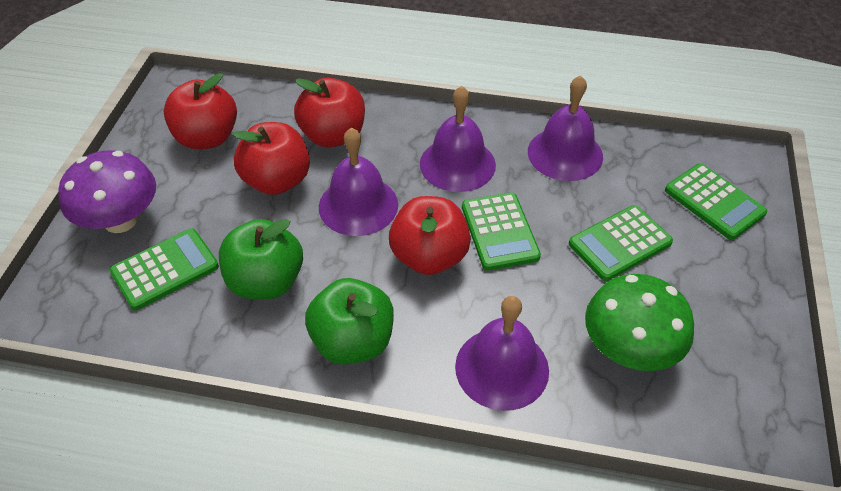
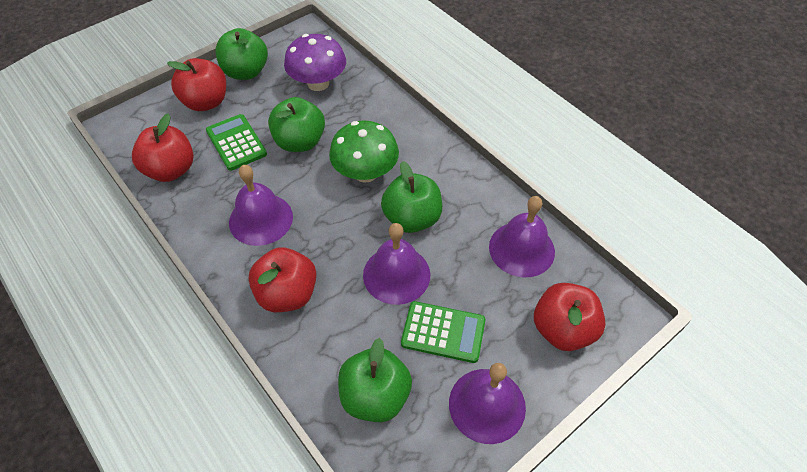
green apple: 2 -> 4
green calculator: 4 -> 2

